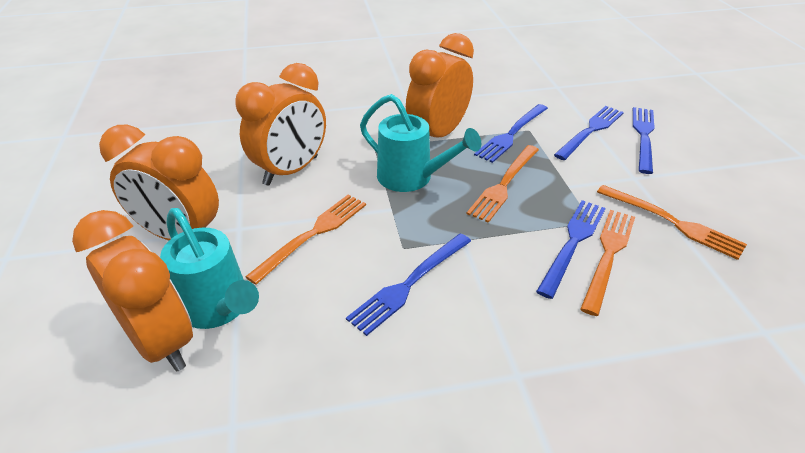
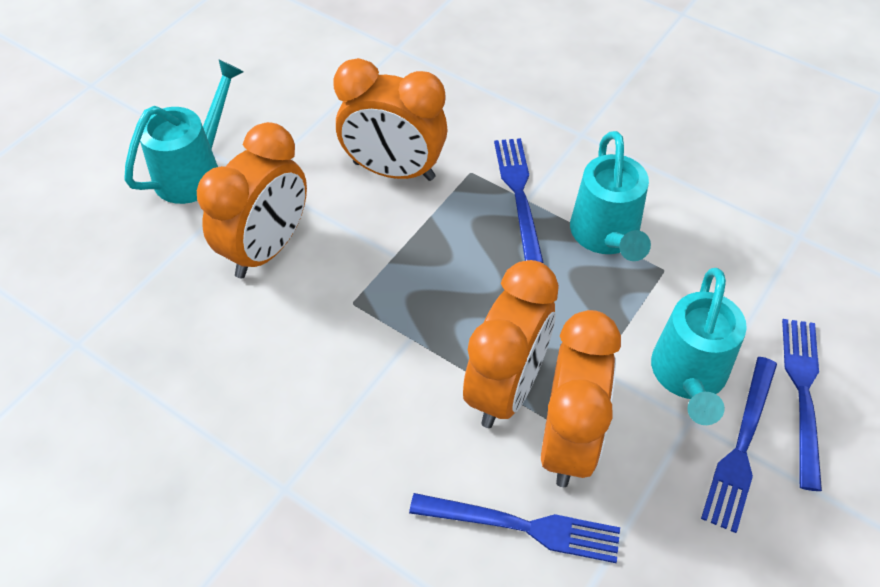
blue fork: 5 -> 4
orange fork: 4 -> 0
turquoise watering can: 2 -> 3

